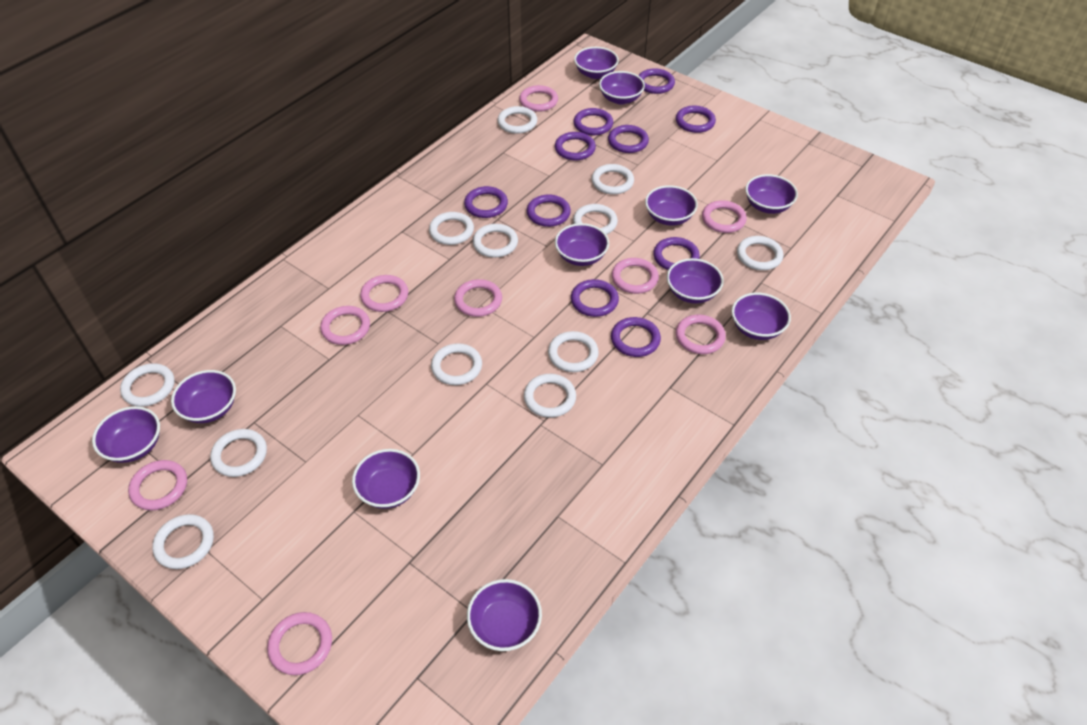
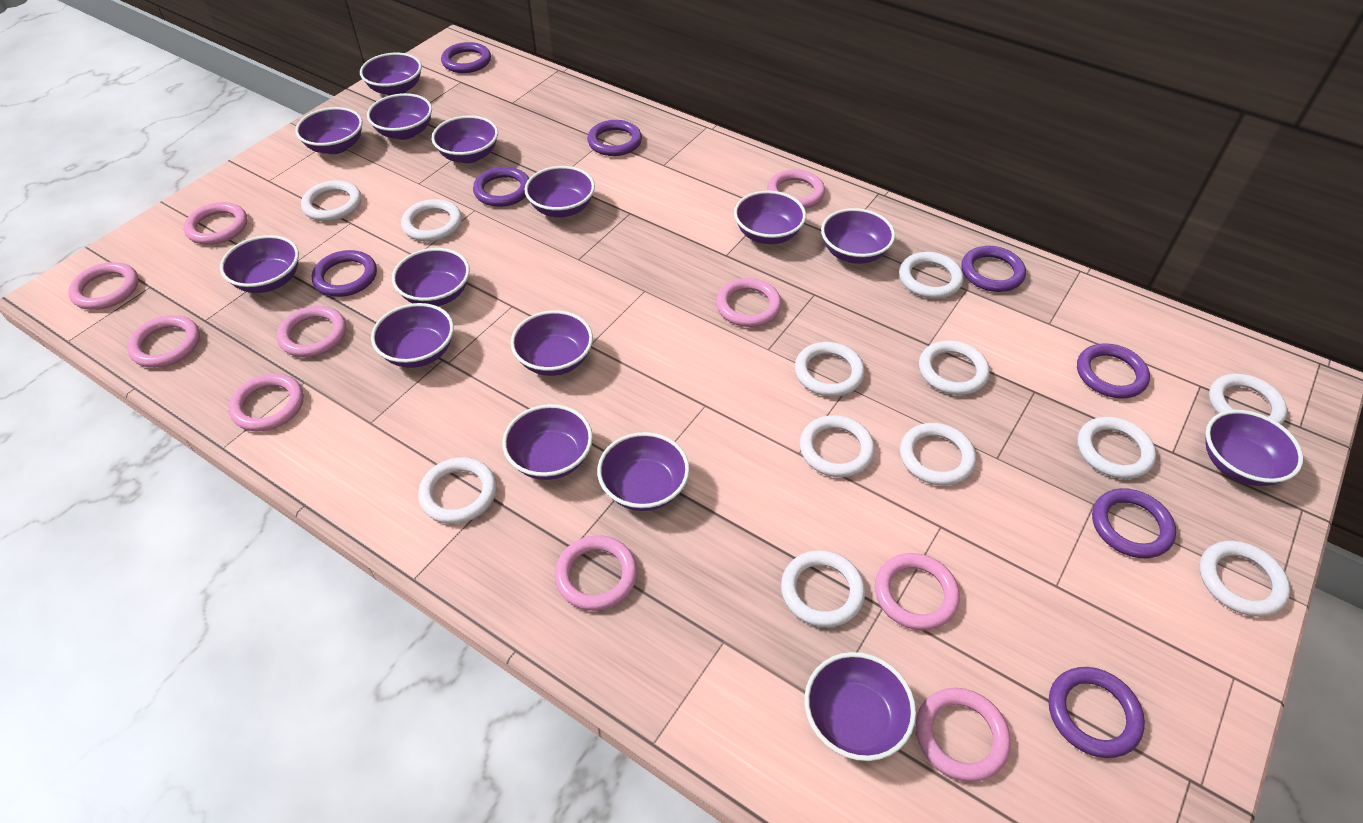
pink ring: 9 -> 10
purple bowl: 11 -> 15
purple ring: 10 -> 8

